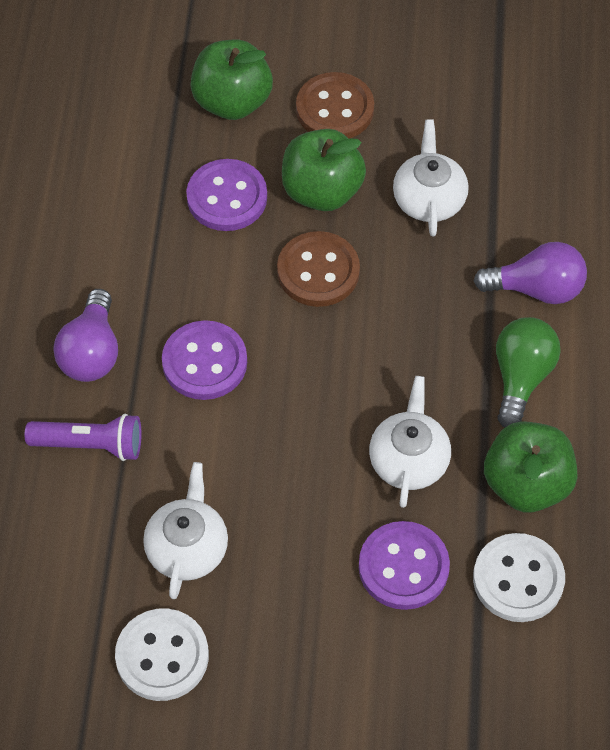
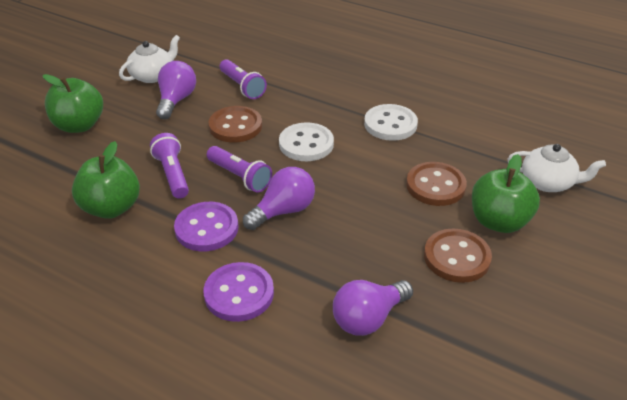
brown button: 2 -> 3
green light bulb: 1 -> 0
purple button: 3 -> 2
purple flashlight: 1 -> 3
purple light bulb: 2 -> 3
white teapot: 3 -> 2

